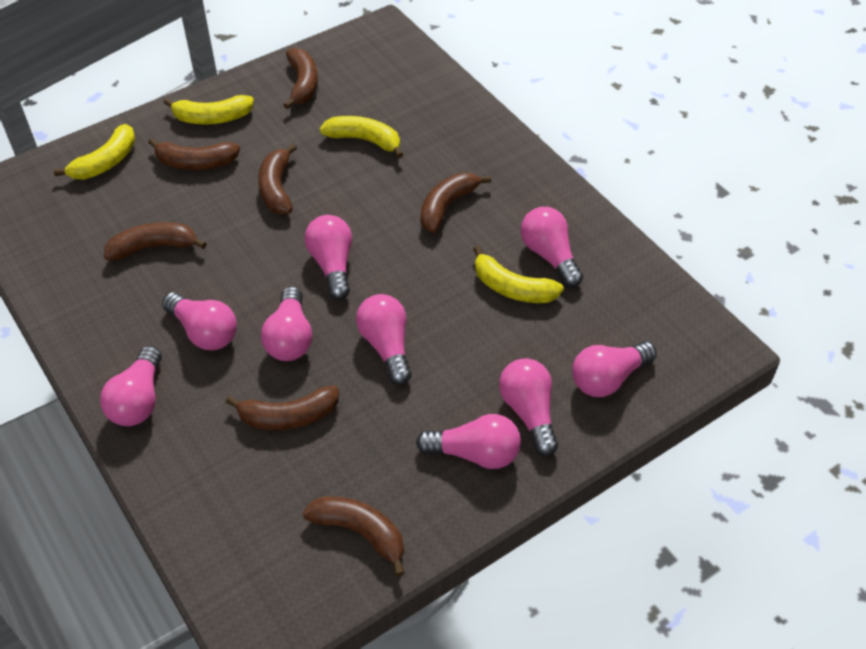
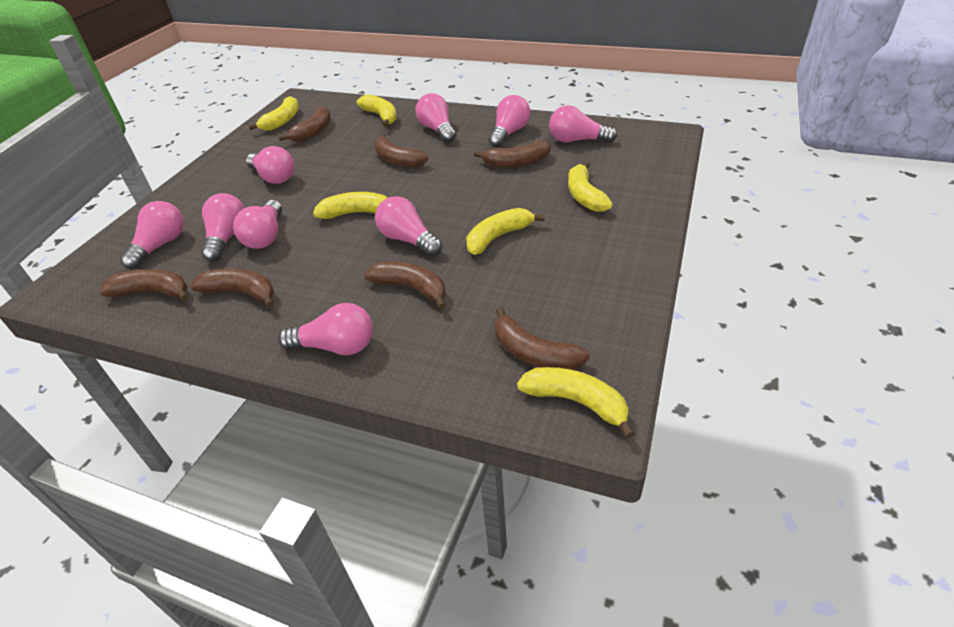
yellow banana: 4 -> 6

